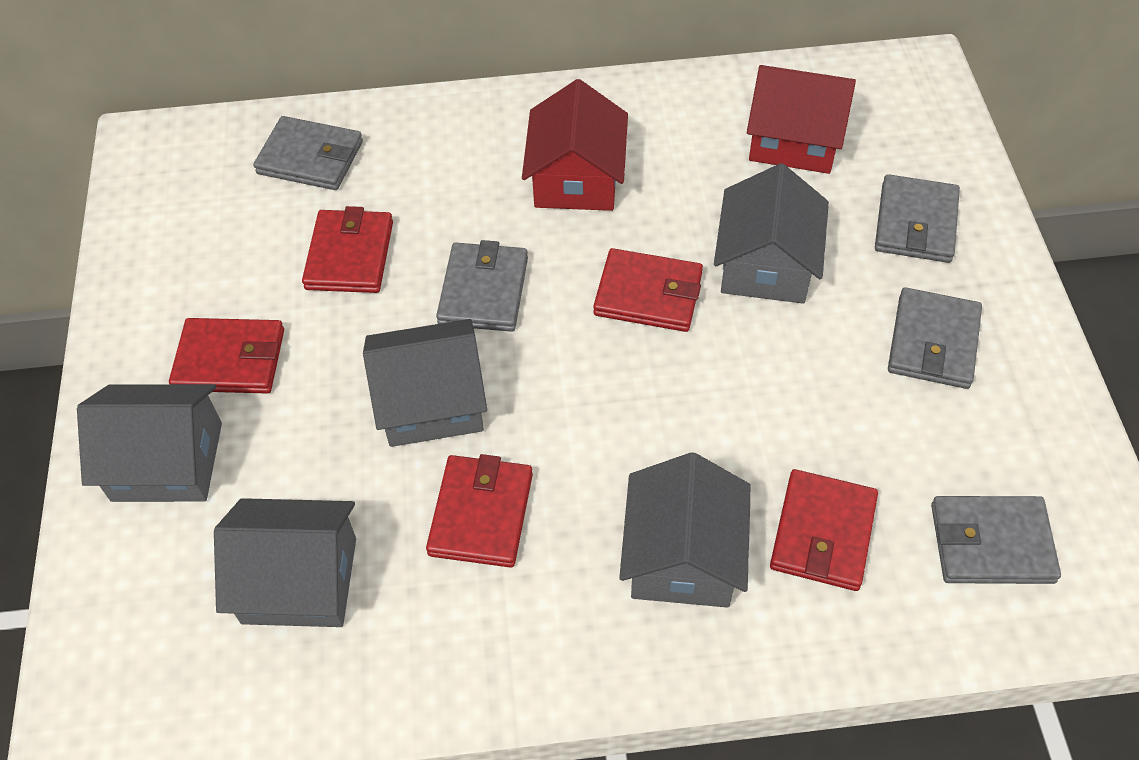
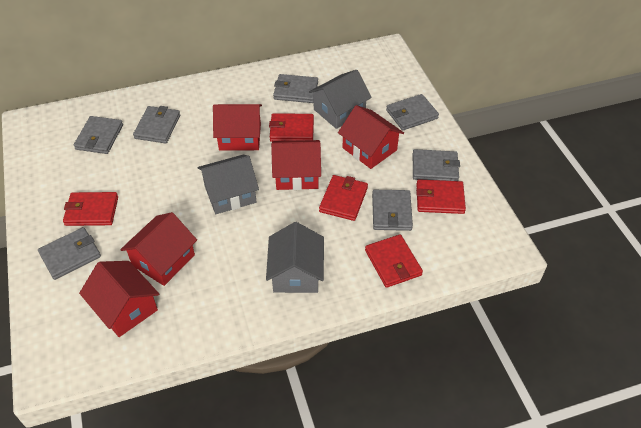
grey house: 5 -> 3
grey wallet: 5 -> 7
red house: 2 -> 5

